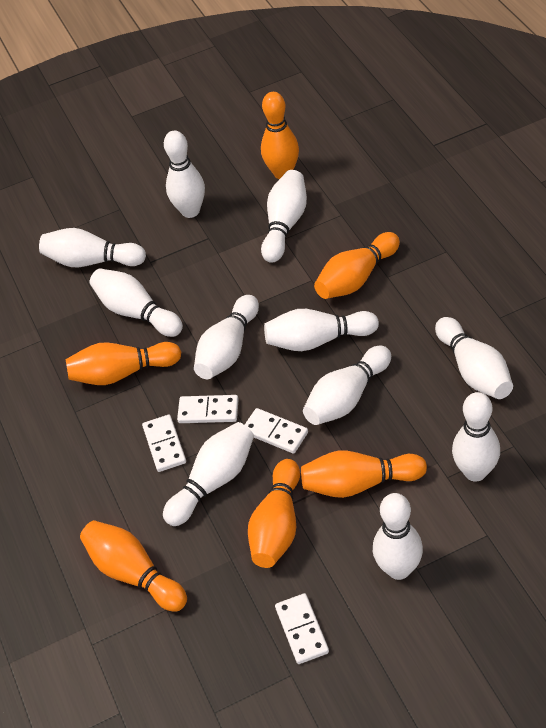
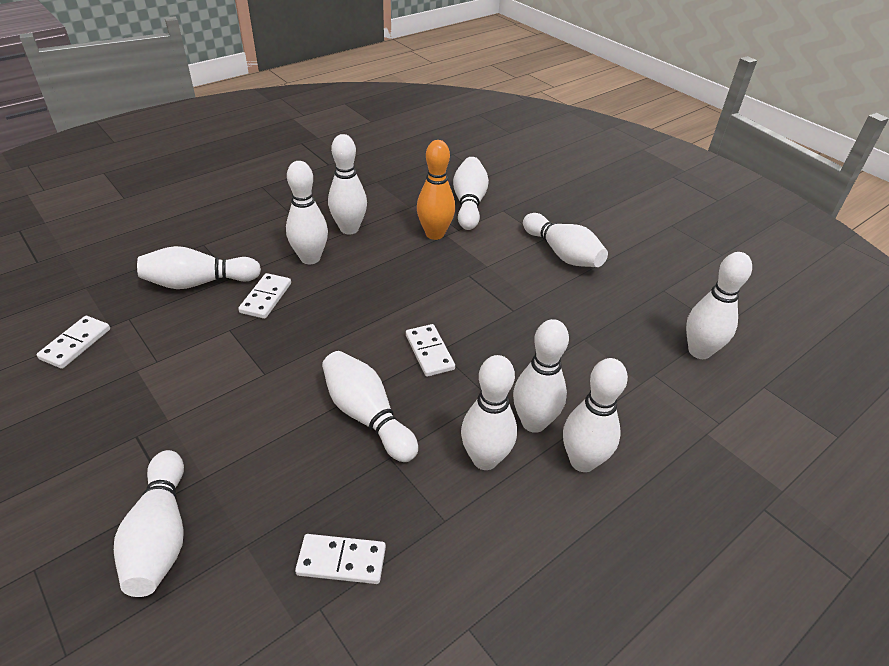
orange bowling pin: 6 -> 1

